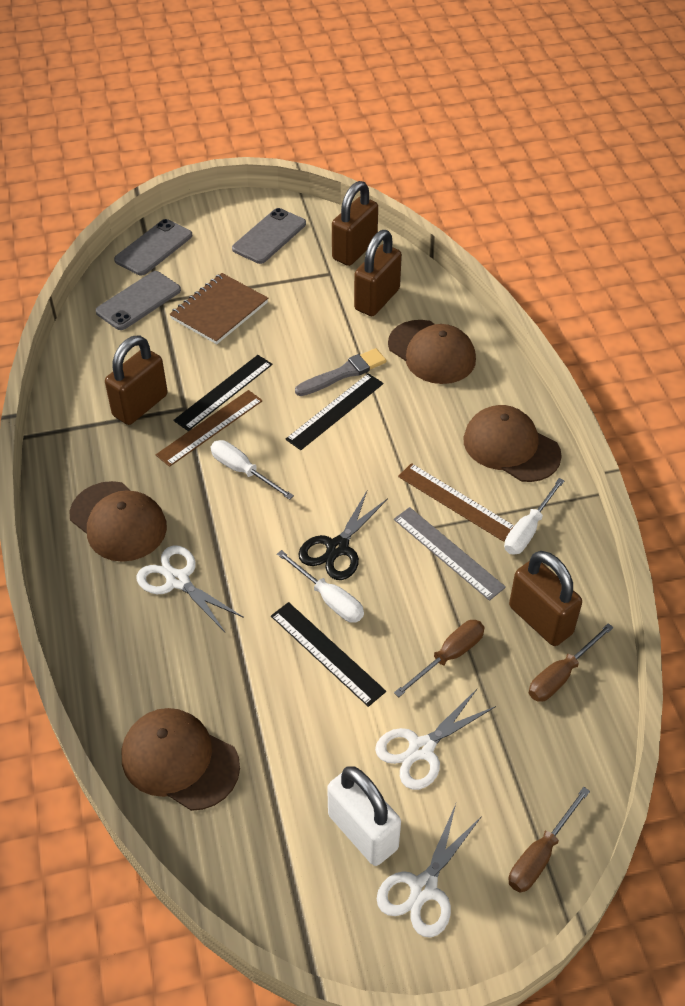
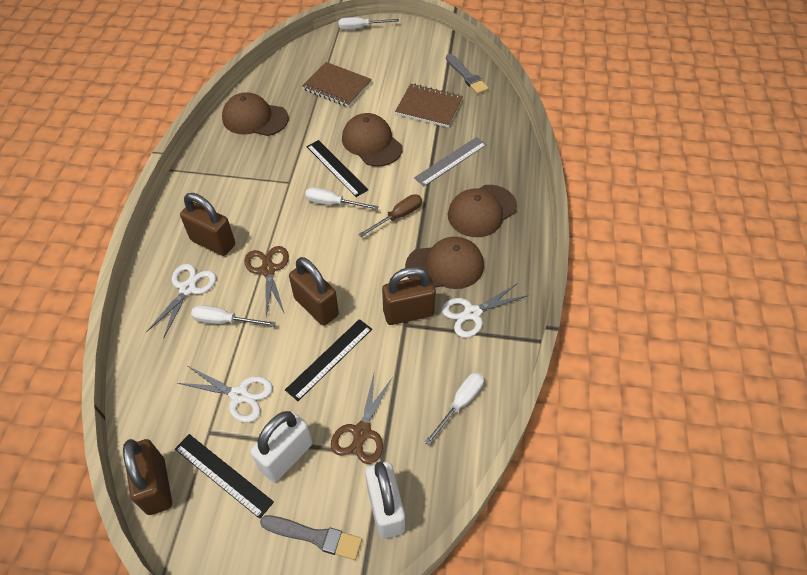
black scissors: 1 -> 0
brown notebook: 1 -> 2
brown ruler: 2 -> 0
brown scissors: 0 -> 2
brown screwdriver: 3 -> 1
grey brush: 1 -> 2
grey phone: 3 -> 0
white padlock: 1 -> 2
white screwdriver: 3 -> 4

